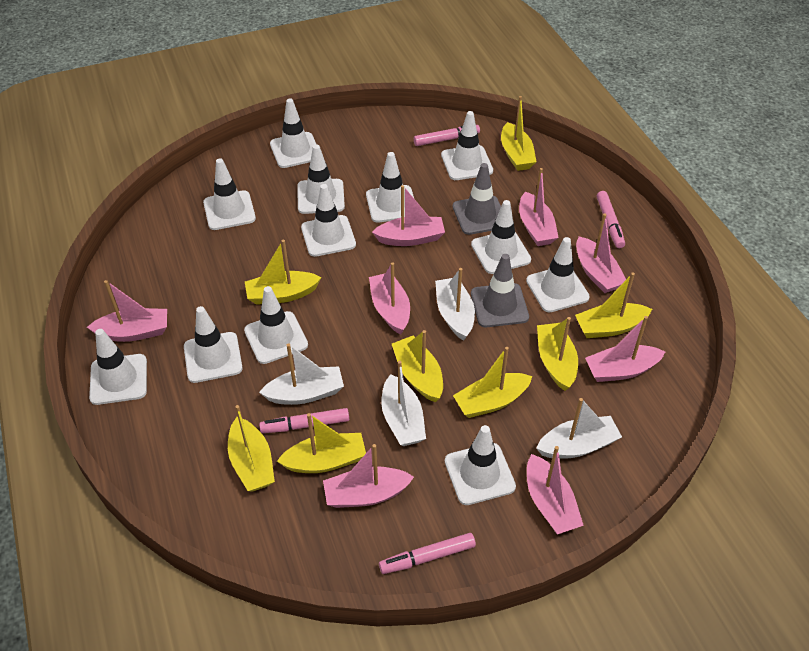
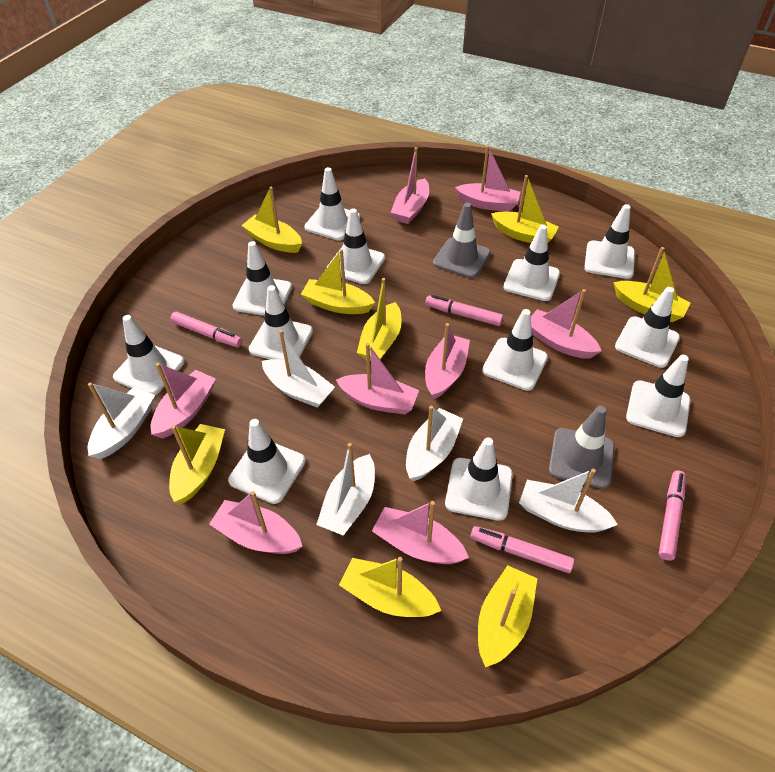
white boat: 4 -> 5

